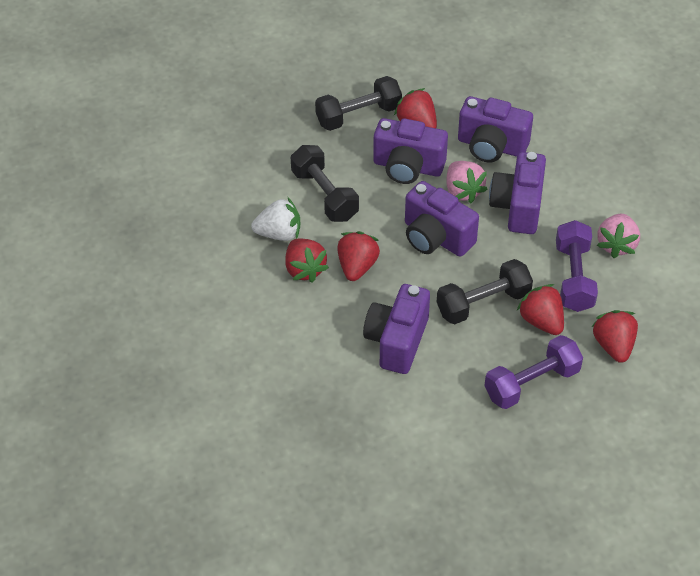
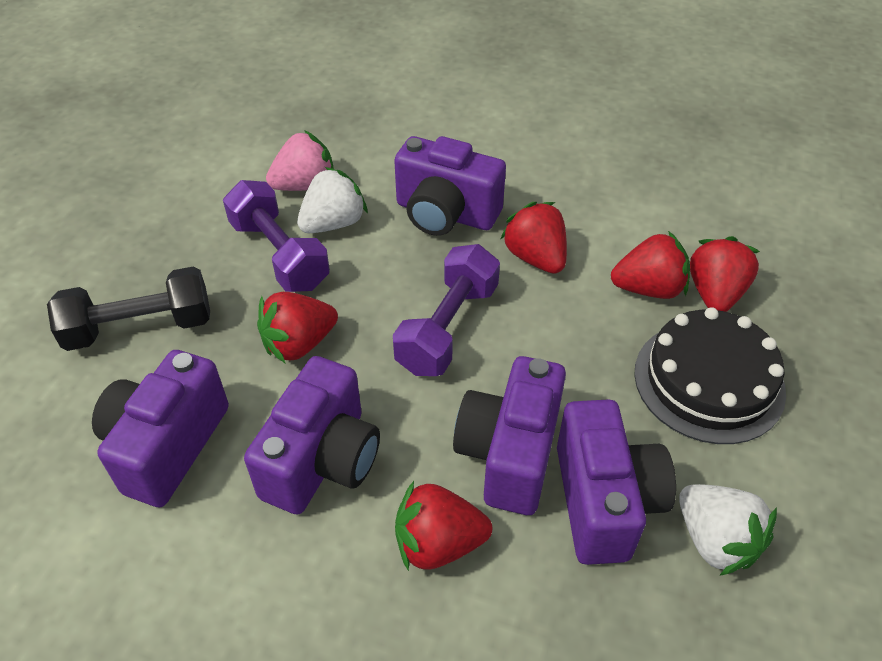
black cake: 0 -> 1
black dumbbell: 3 -> 1
pink strawberry: 2 -> 1
white strawberry: 1 -> 2

